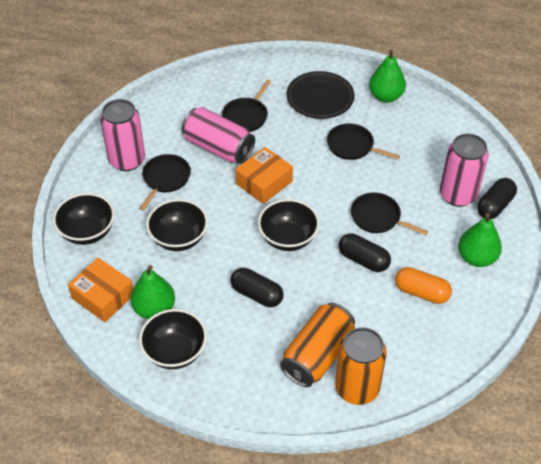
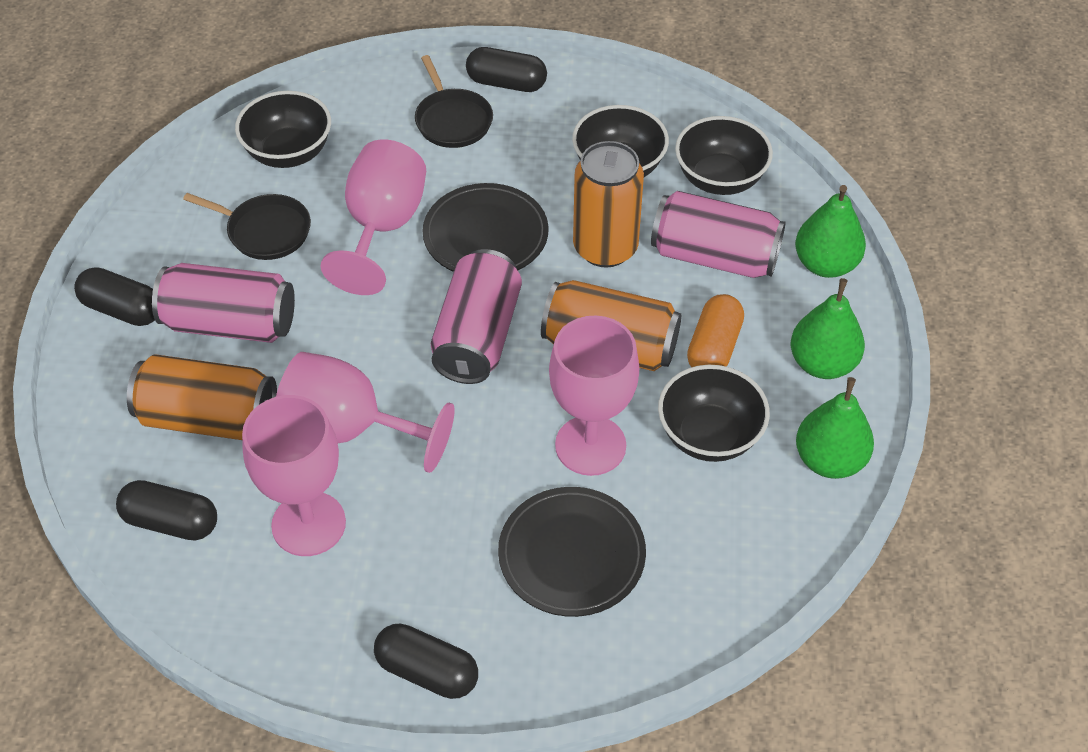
black capsule: 3 -> 4
black pan: 4 -> 2
black plate: 1 -> 2
orange box: 2 -> 0
orange can: 2 -> 3
pink goblet: 0 -> 4

